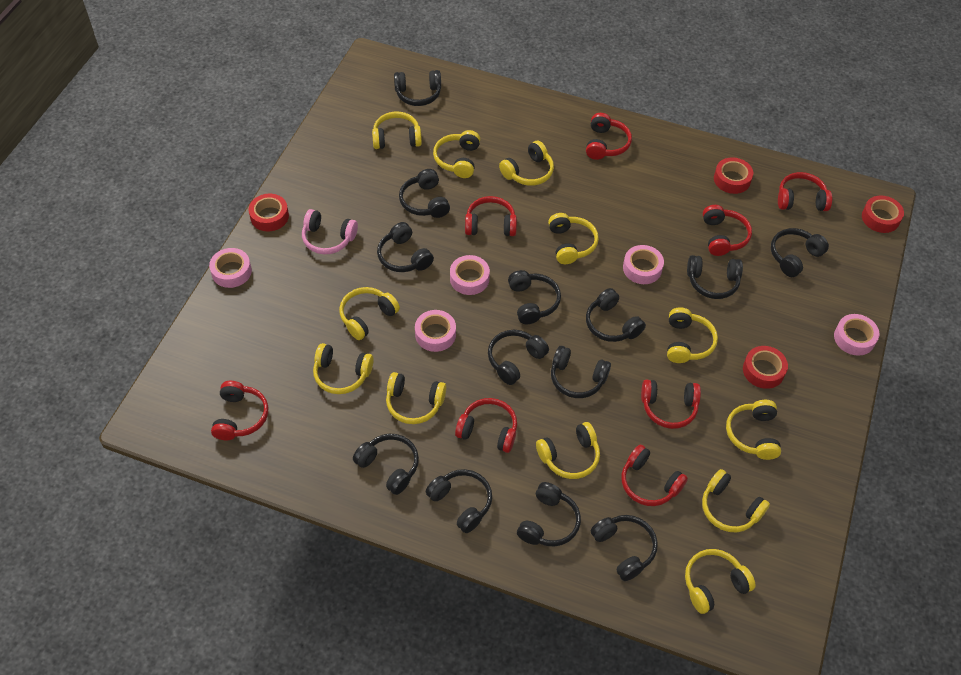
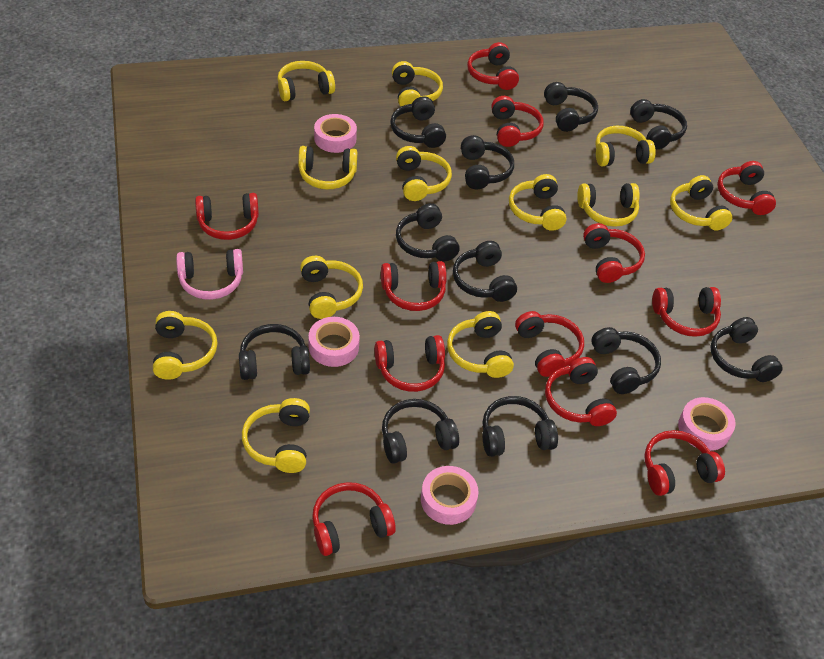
black headphones: 13 -> 11
pink tape: 5 -> 4
red headphones: 8 -> 12
red tape: 4 -> 0

